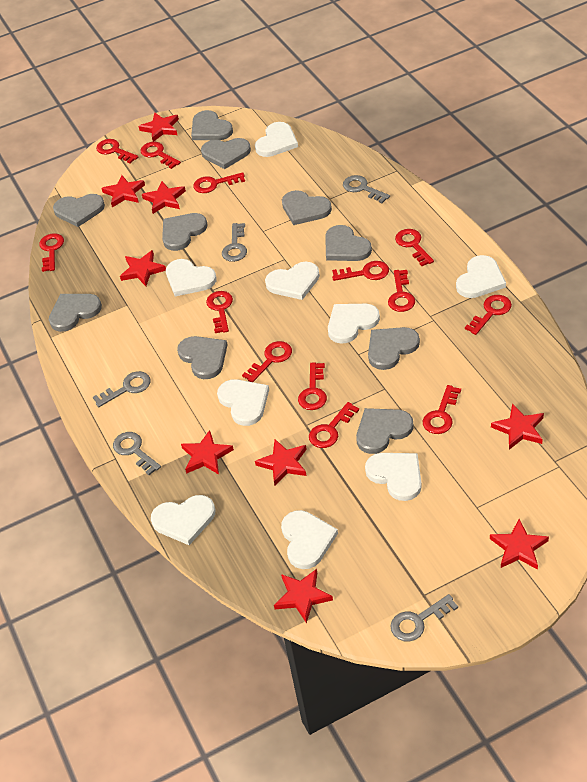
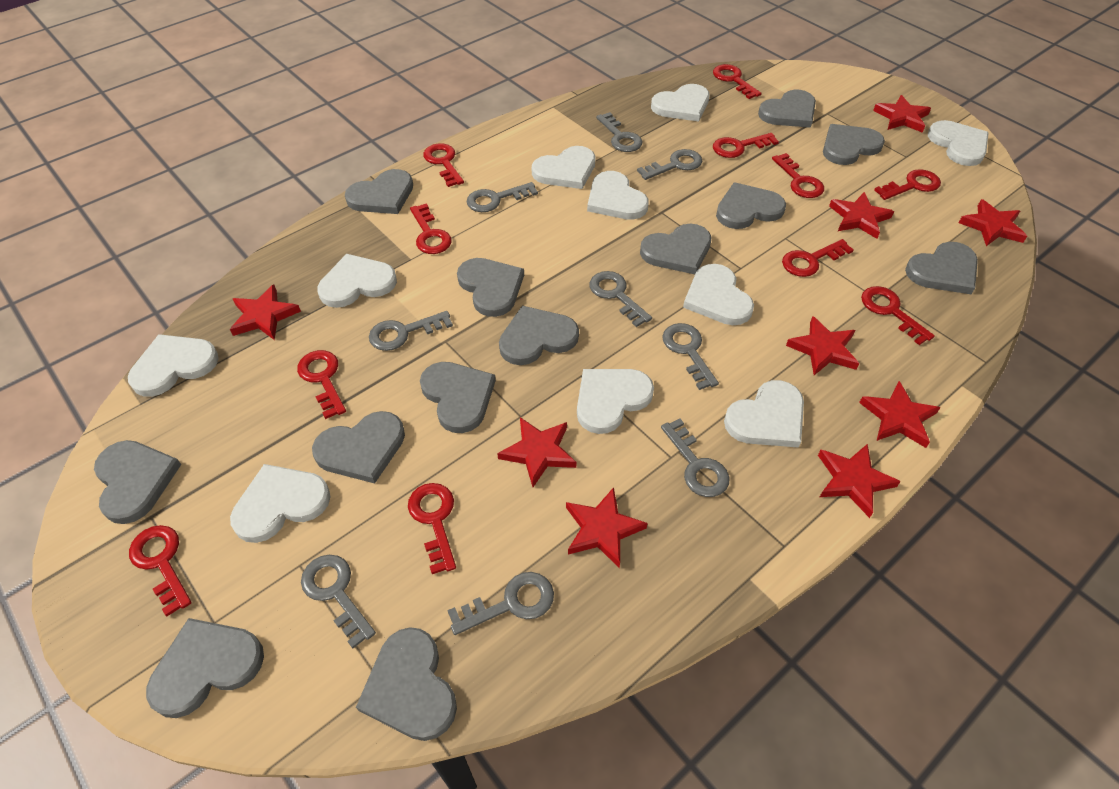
grey heart: 10 -> 13
grey key: 5 -> 9
red key: 13 -> 11
white heart: 9 -> 10

